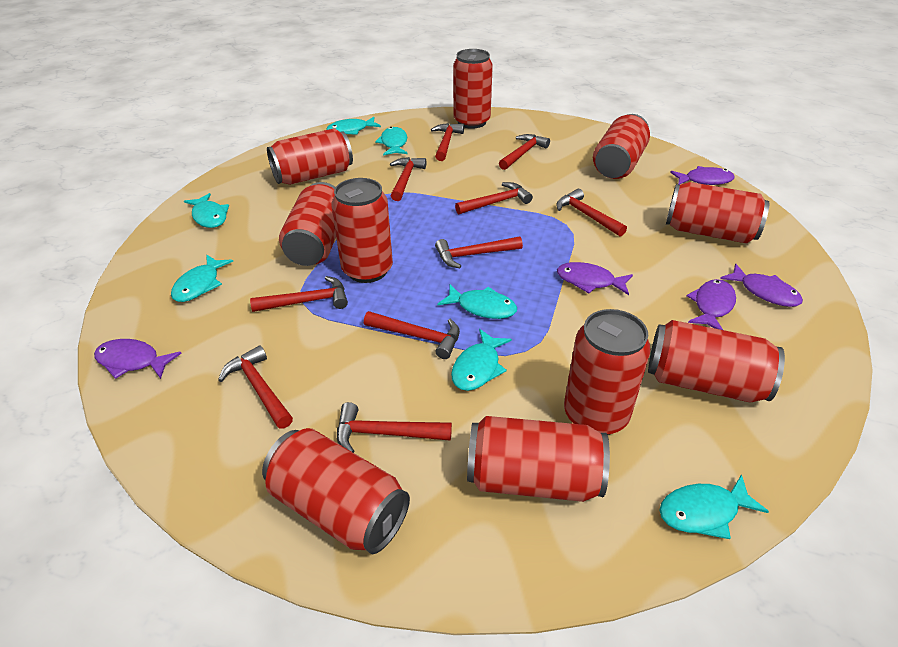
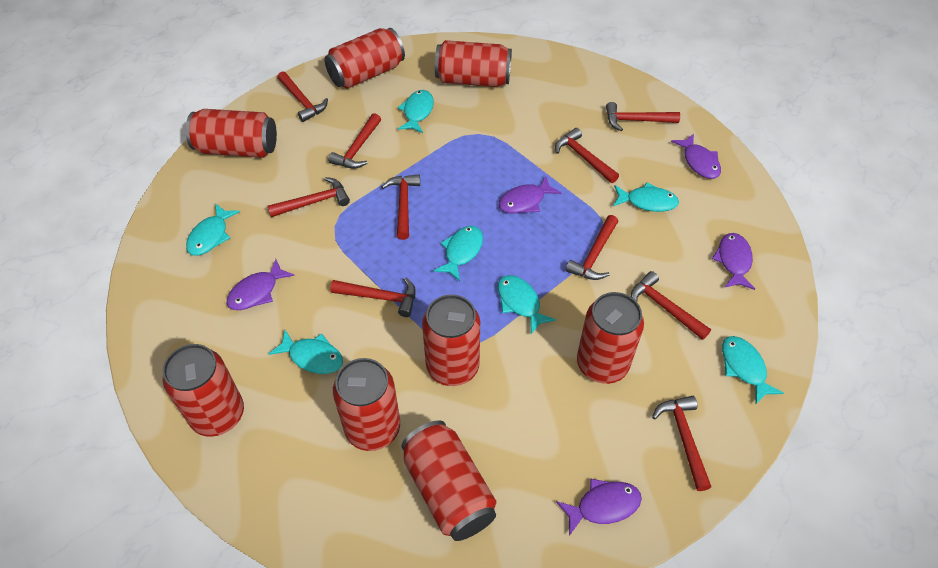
red can: 10 -> 8

